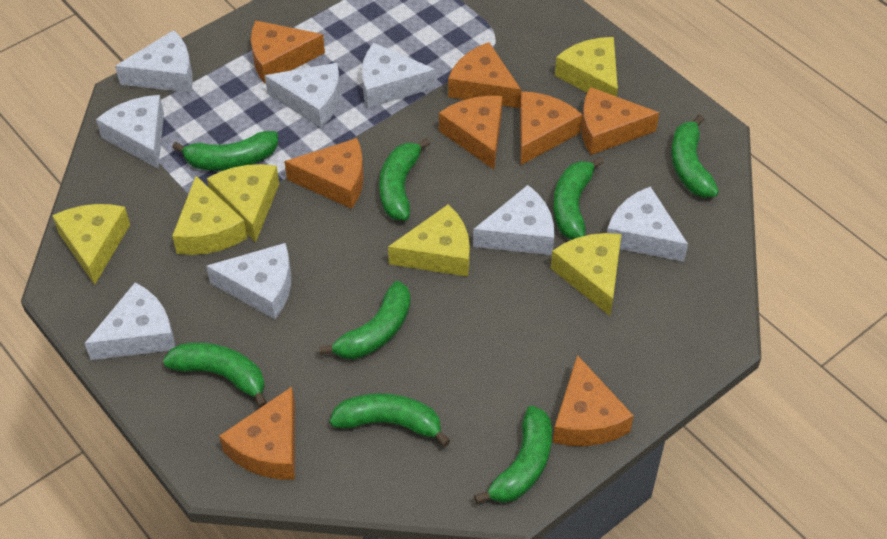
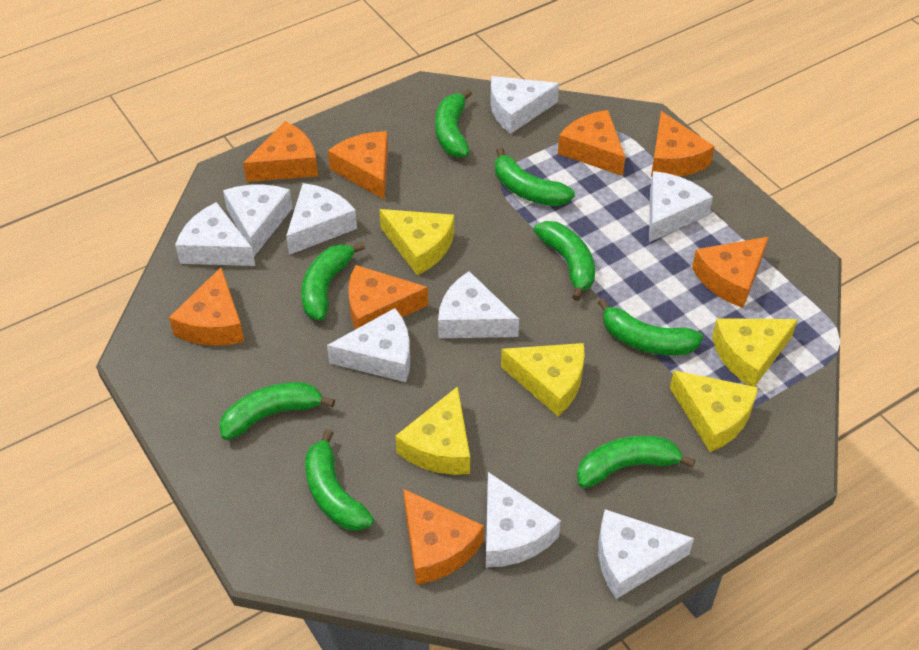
white cheese: 8 -> 9
yellow cheese: 6 -> 5

